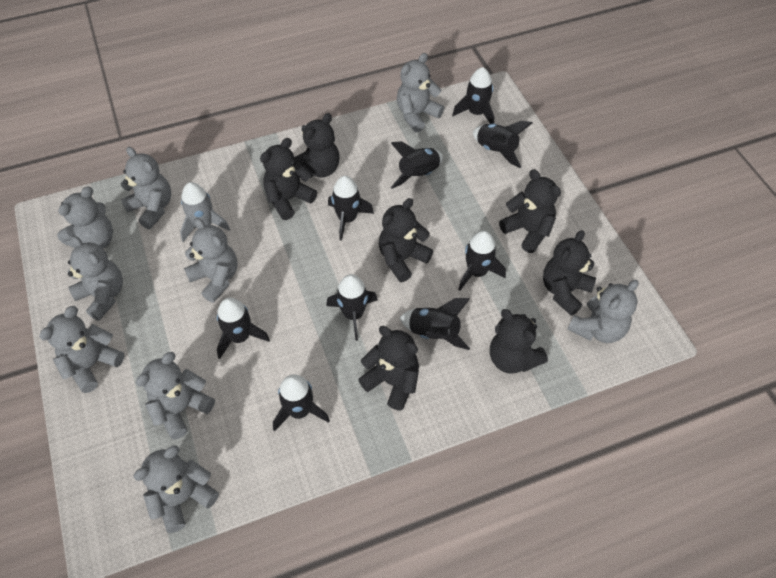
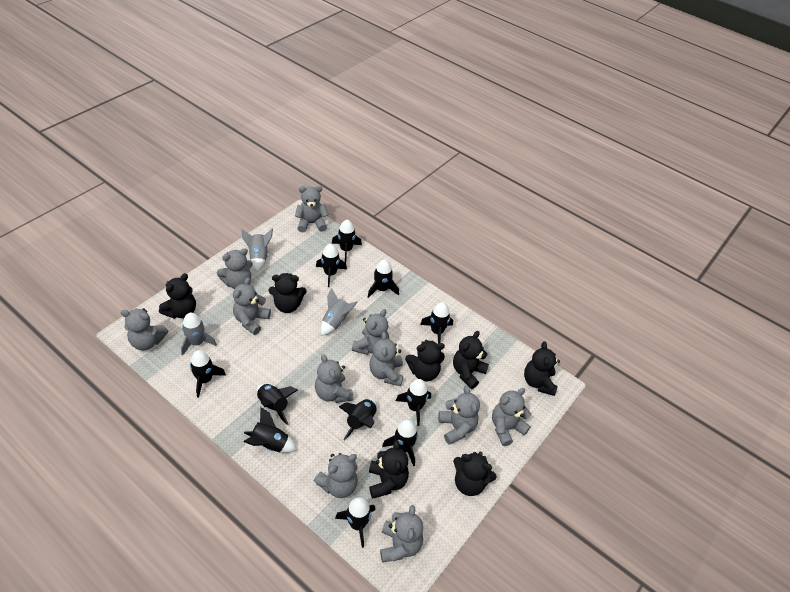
black rocket: 9 -> 11
grey rocket: 1 -> 3
grey teddy bear: 9 -> 11

